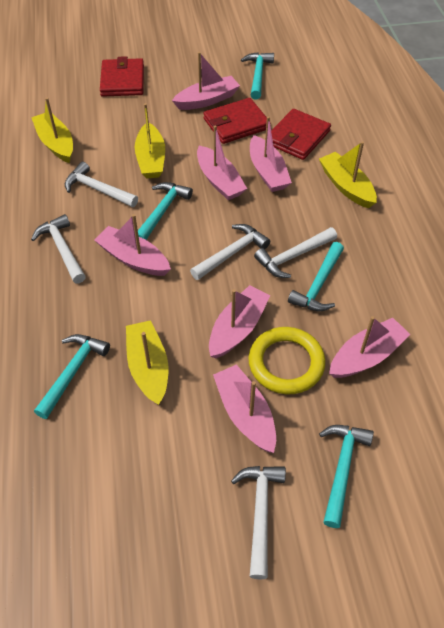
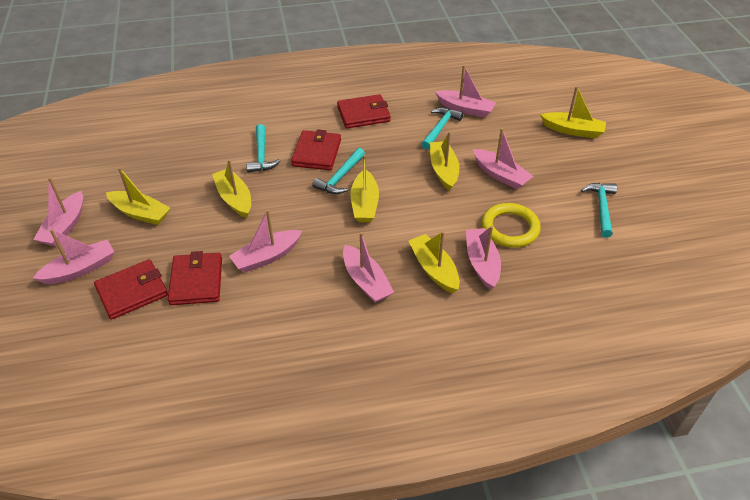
red wallet: 3 -> 4
turquoise hammer: 5 -> 4
white hammer: 5 -> 0
yellow boat: 4 -> 6

